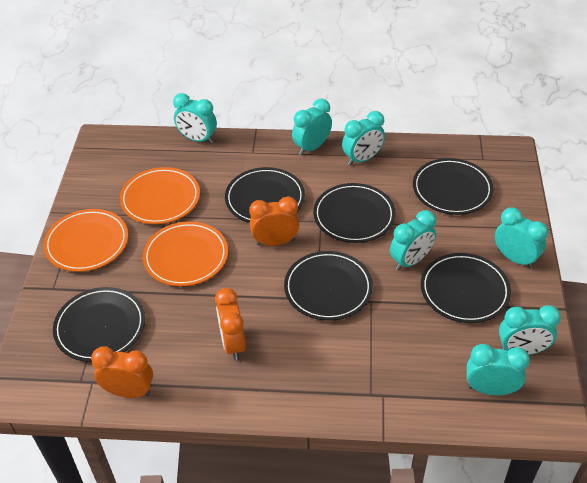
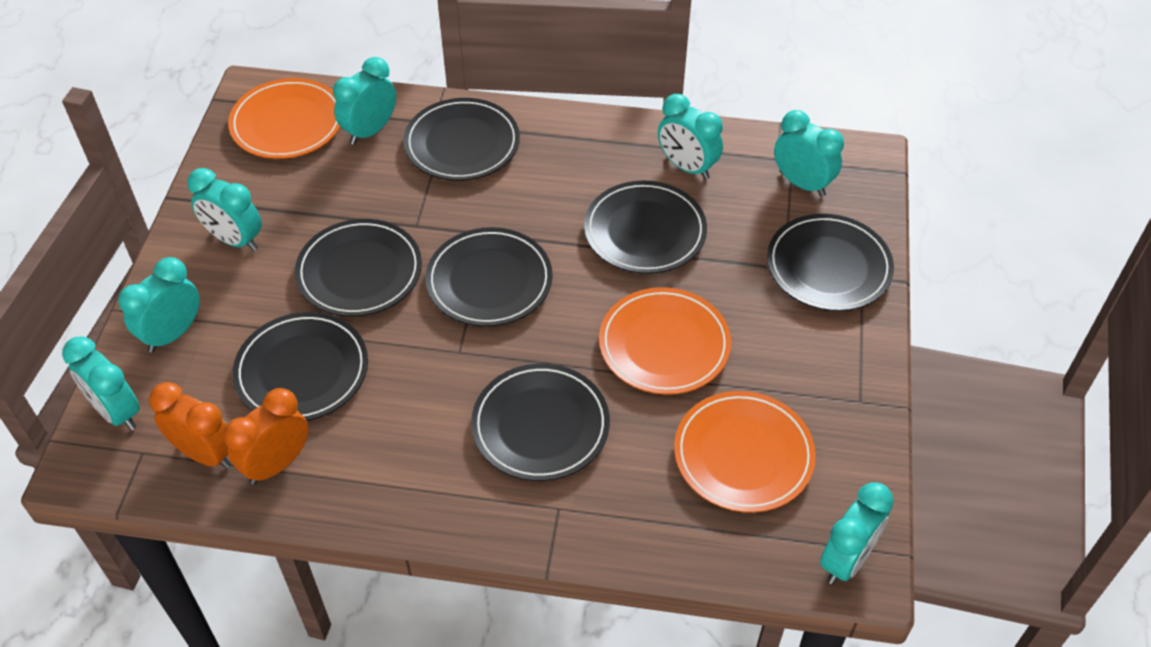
black plate: 6 -> 7
orange clock: 3 -> 2

